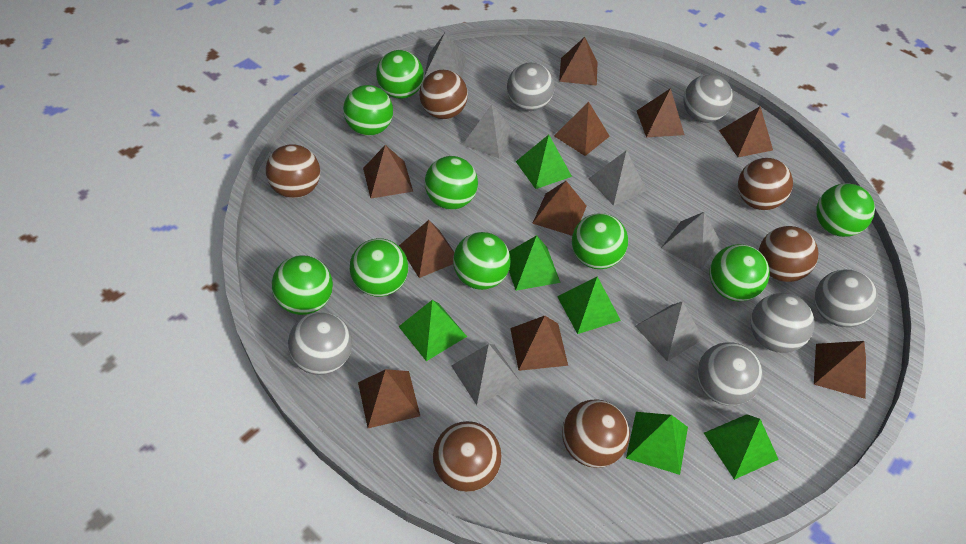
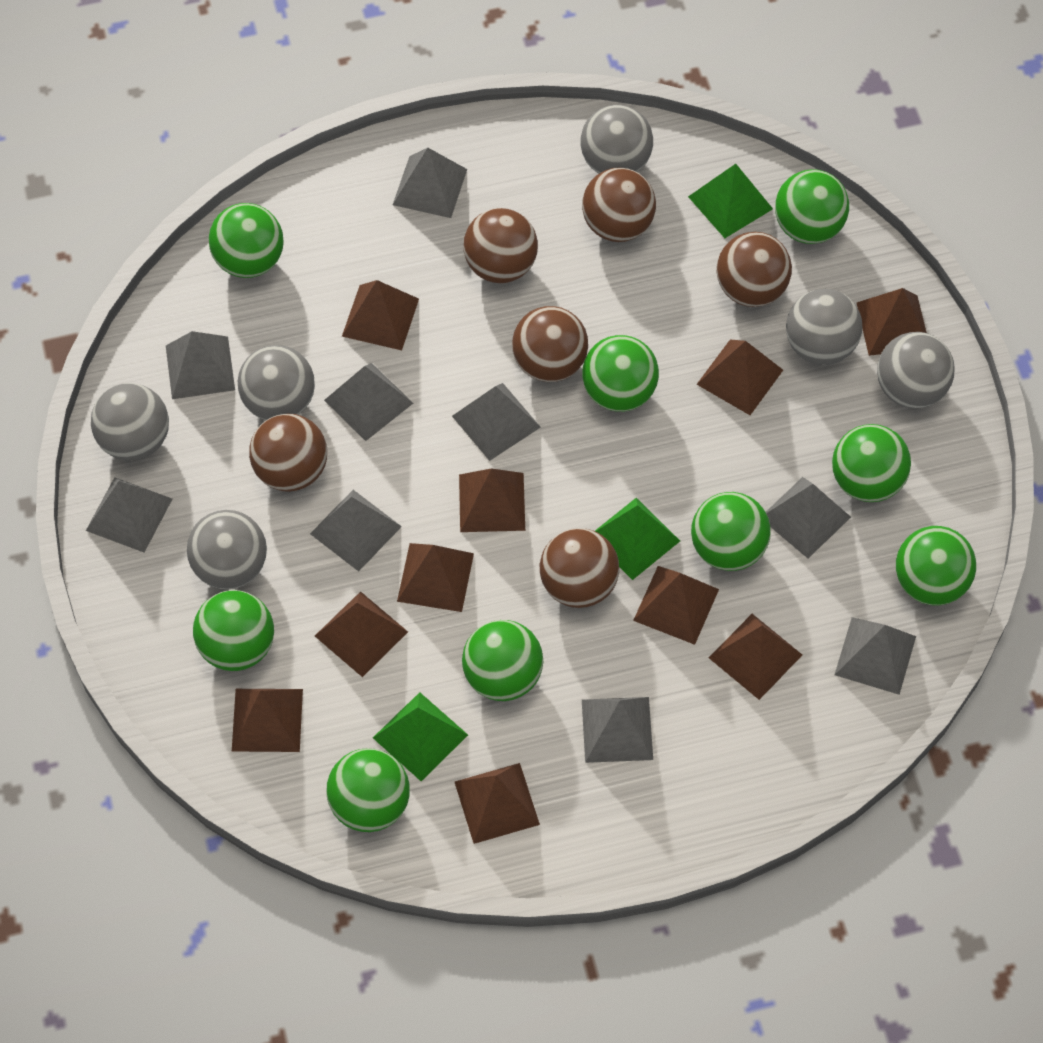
green pyramid: 6 -> 3
grey pyramid: 6 -> 9

